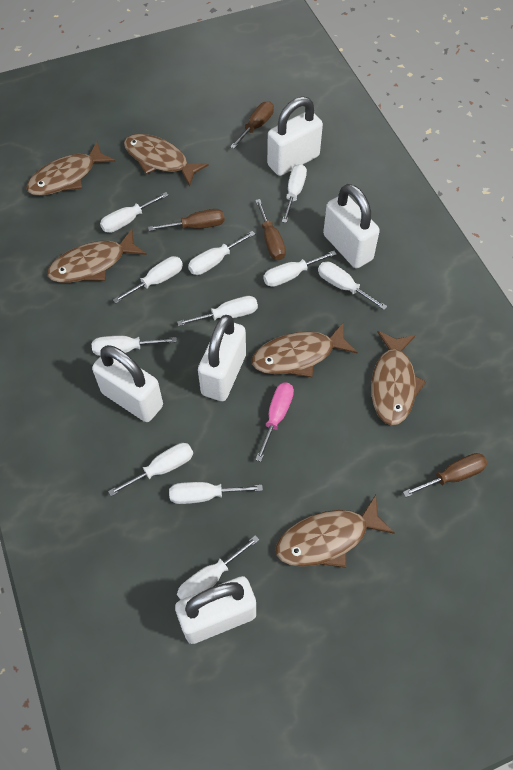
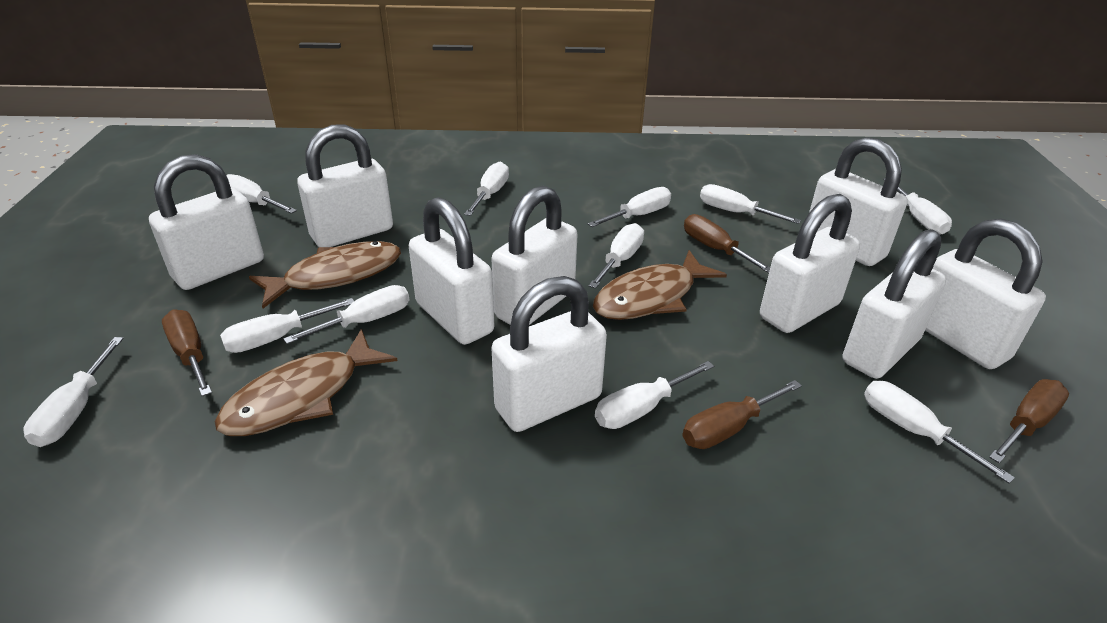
brown fish: 6 -> 3
pink screwdriver: 1 -> 0
white padlock: 5 -> 9

